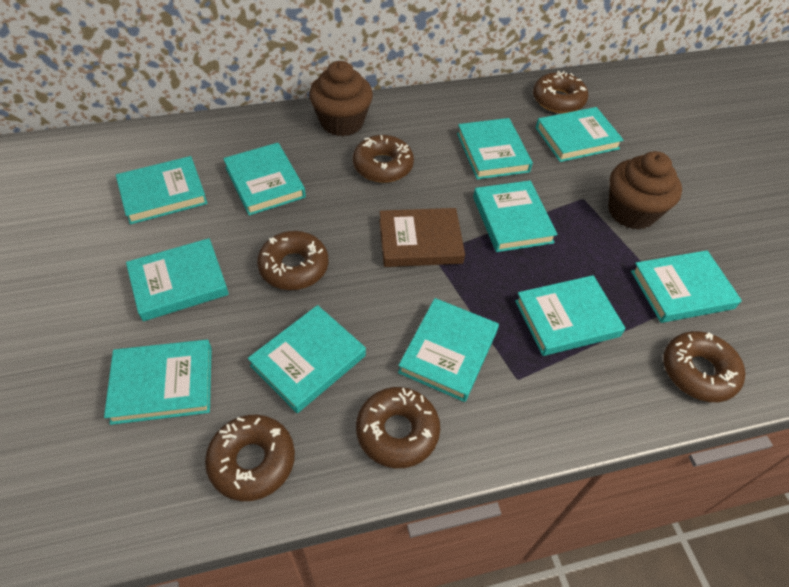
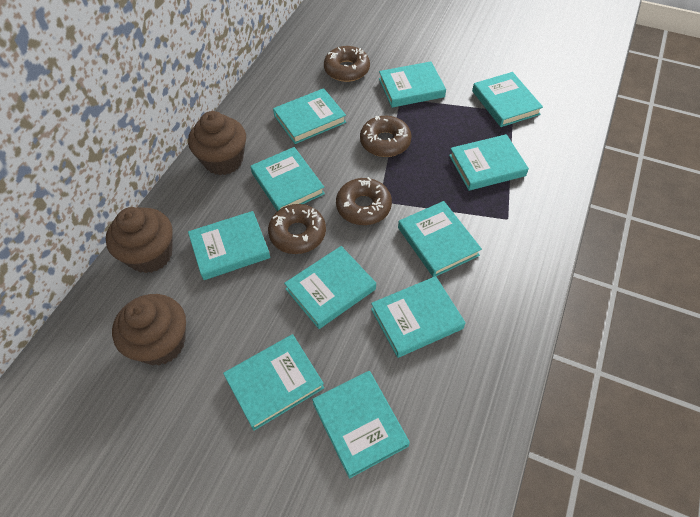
brown book: 1 -> 0
brown cupcake: 2 -> 3
brown donut: 6 -> 4

